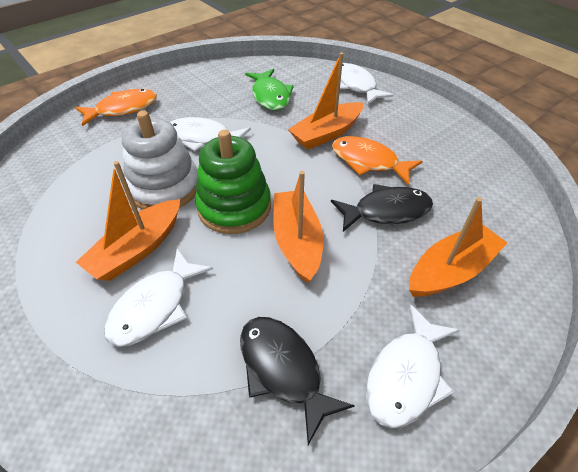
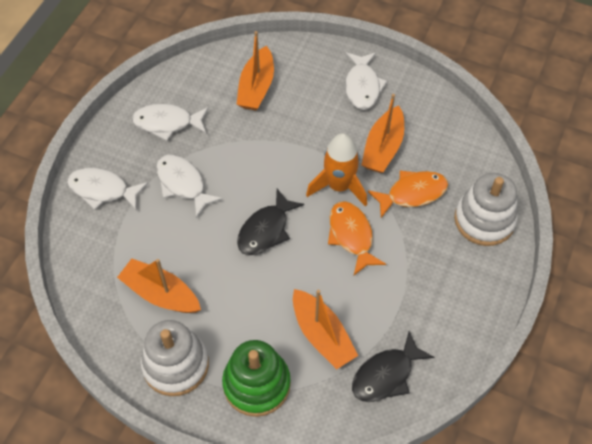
green fish: 1 -> 0
orange rocket: 0 -> 1
white stacking toy: 1 -> 2

